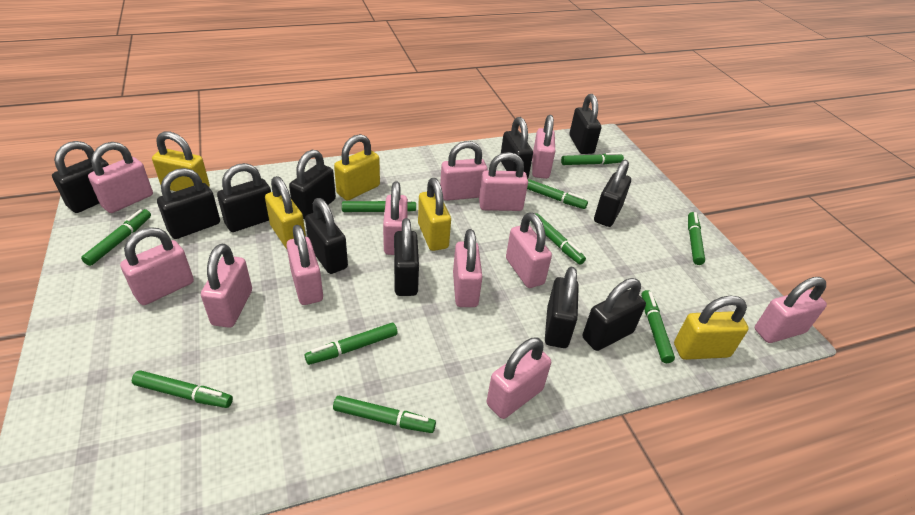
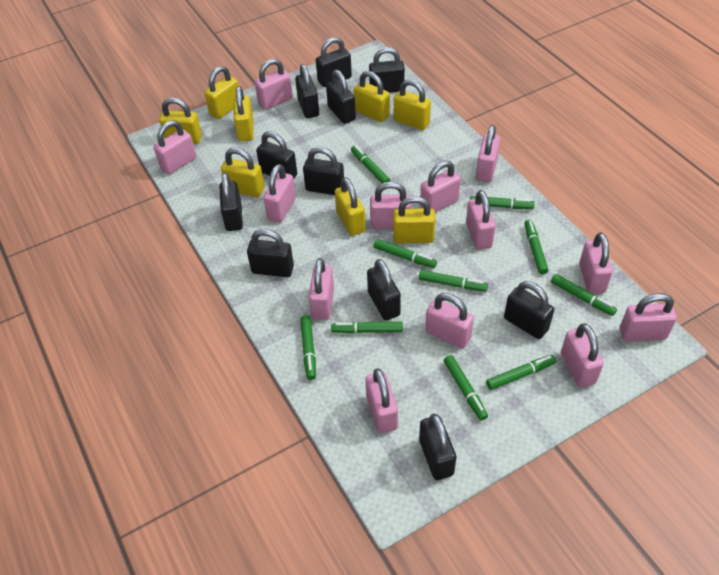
pink padlock: 12 -> 13
yellow padlock: 5 -> 8

